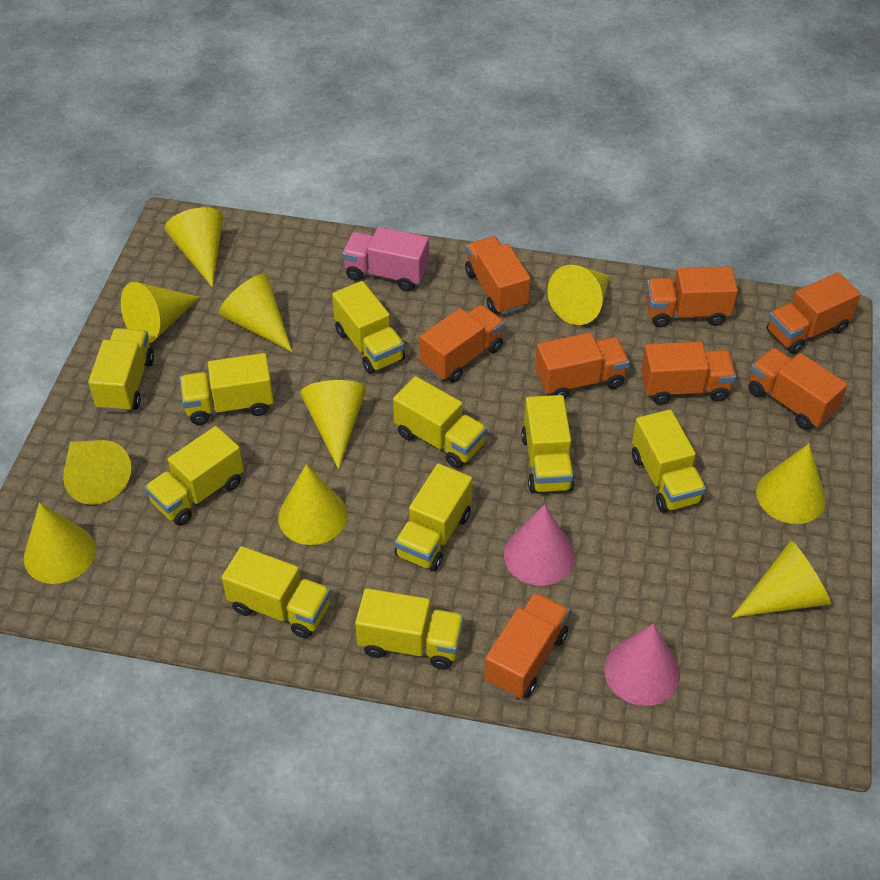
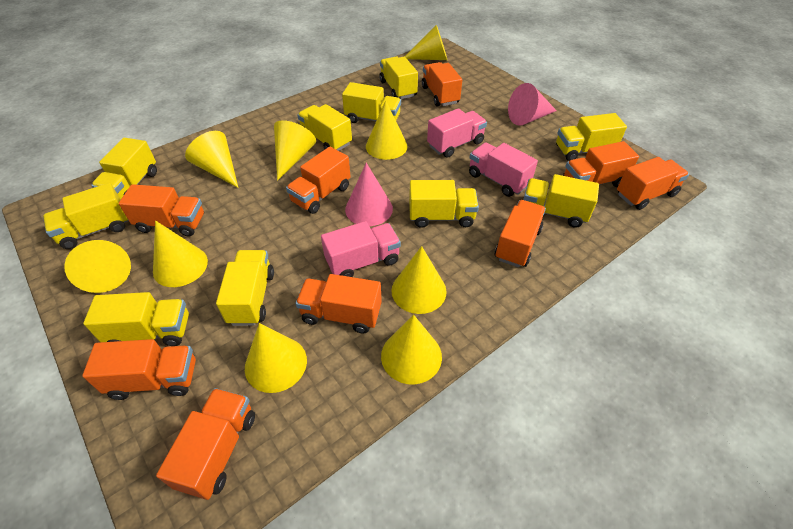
orange truck: 8 -> 9
pink truck: 1 -> 3
yellow cone: 10 -> 9

